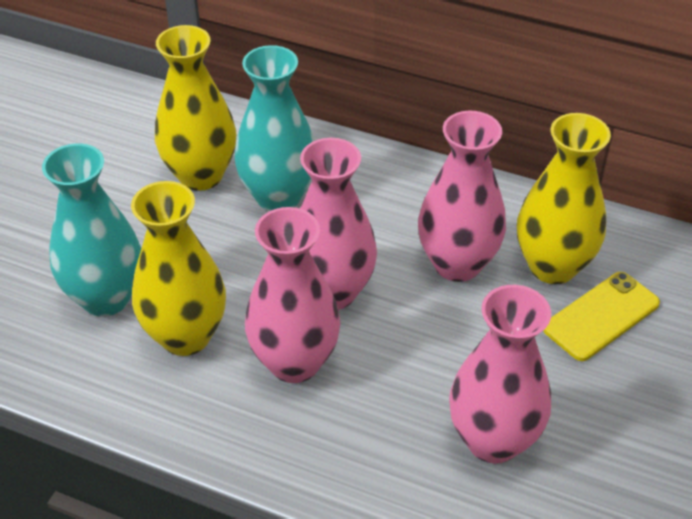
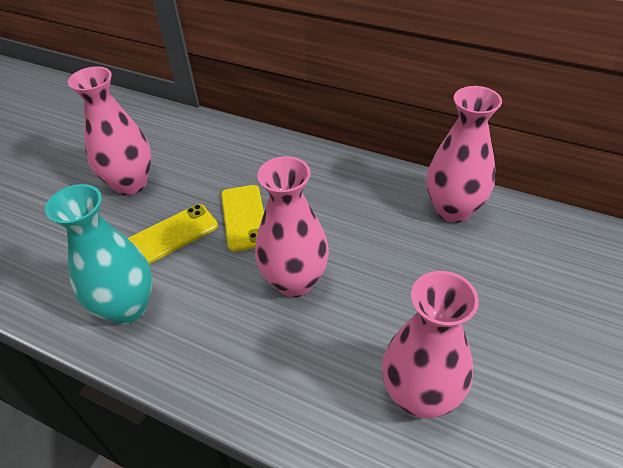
turquoise vase: 2 -> 1
yellow phone: 1 -> 2
yellow vase: 3 -> 0

